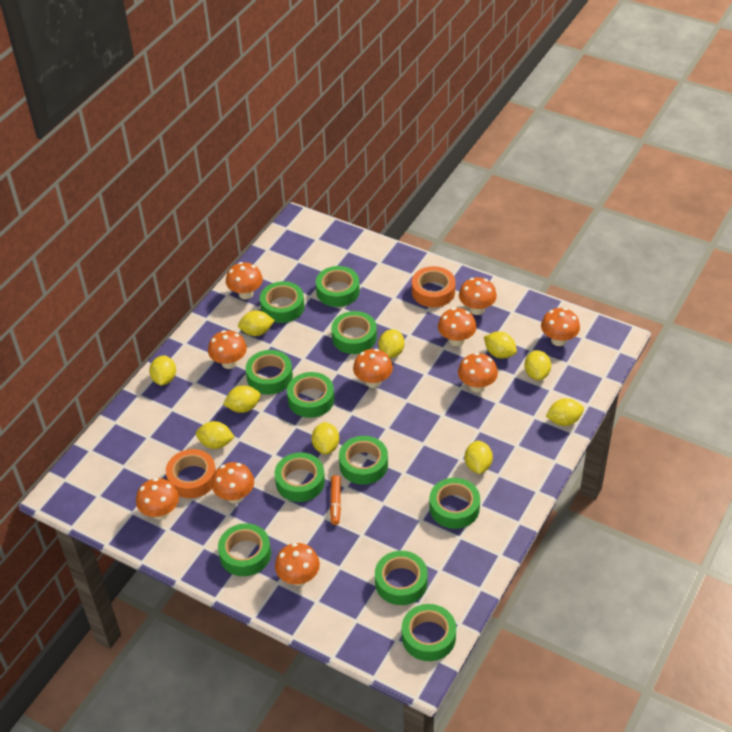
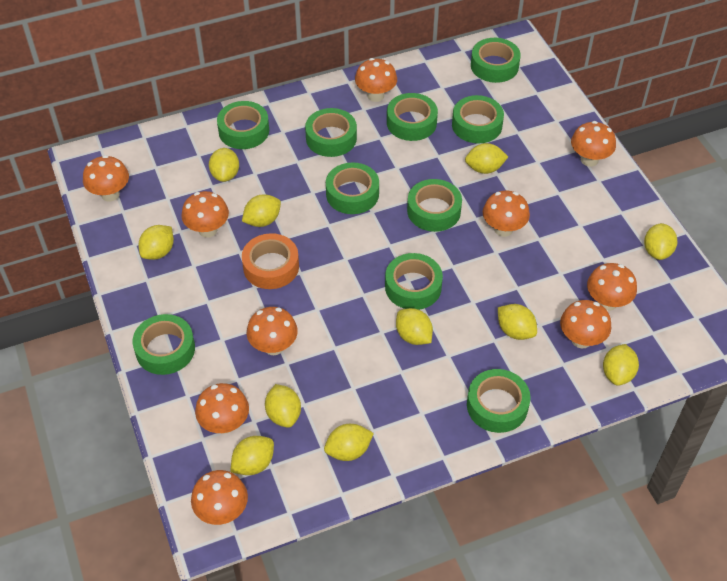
green tape: 11 -> 10
orange marker: 1 -> 0
orange tape: 2 -> 1
yellow lemon: 10 -> 11

